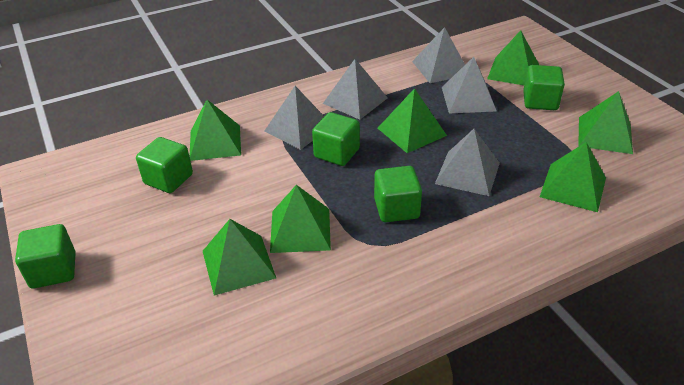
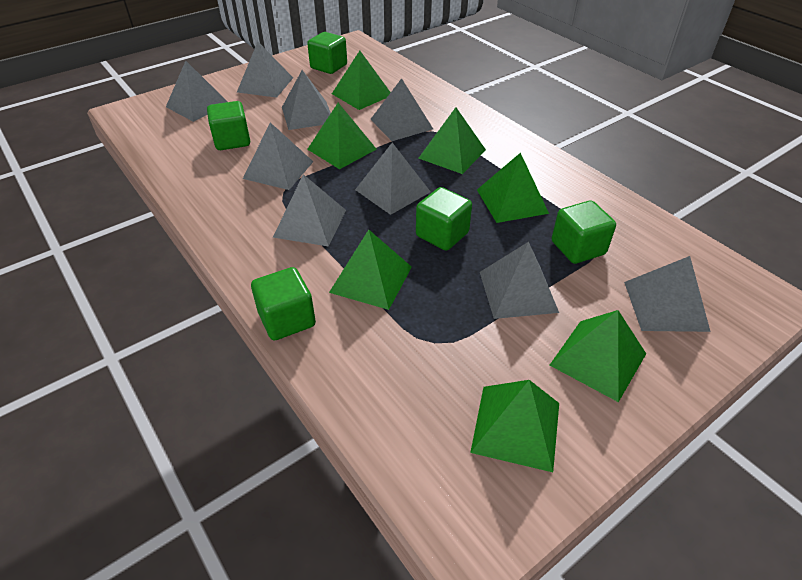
grey pyramid: 5 -> 9

